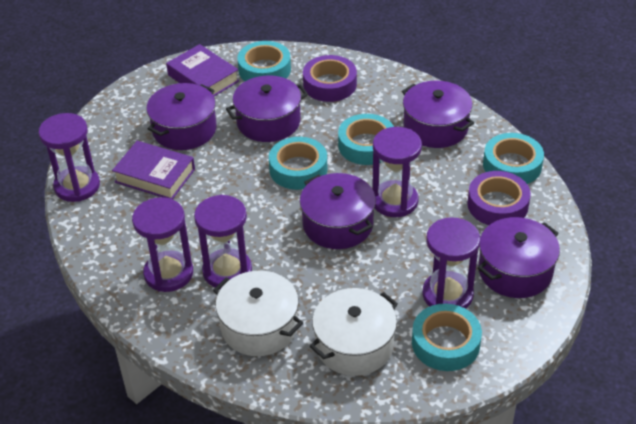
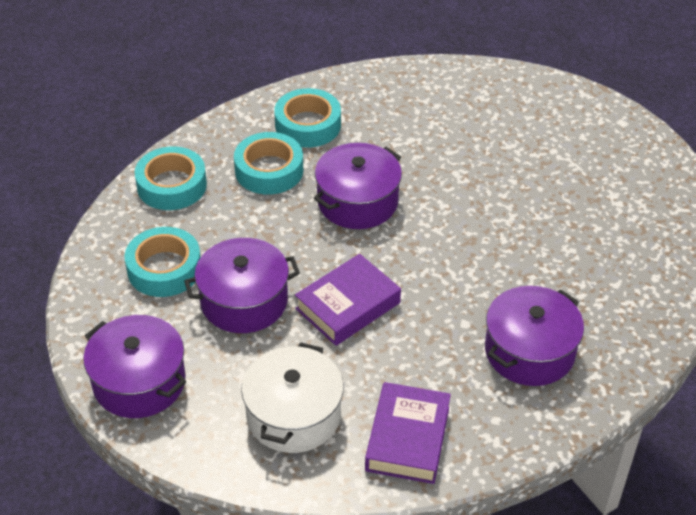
purple hourglass: 5 -> 0
purple pot: 5 -> 4
purple tape: 2 -> 0
turquoise tape: 5 -> 4
white pot: 2 -> 1

